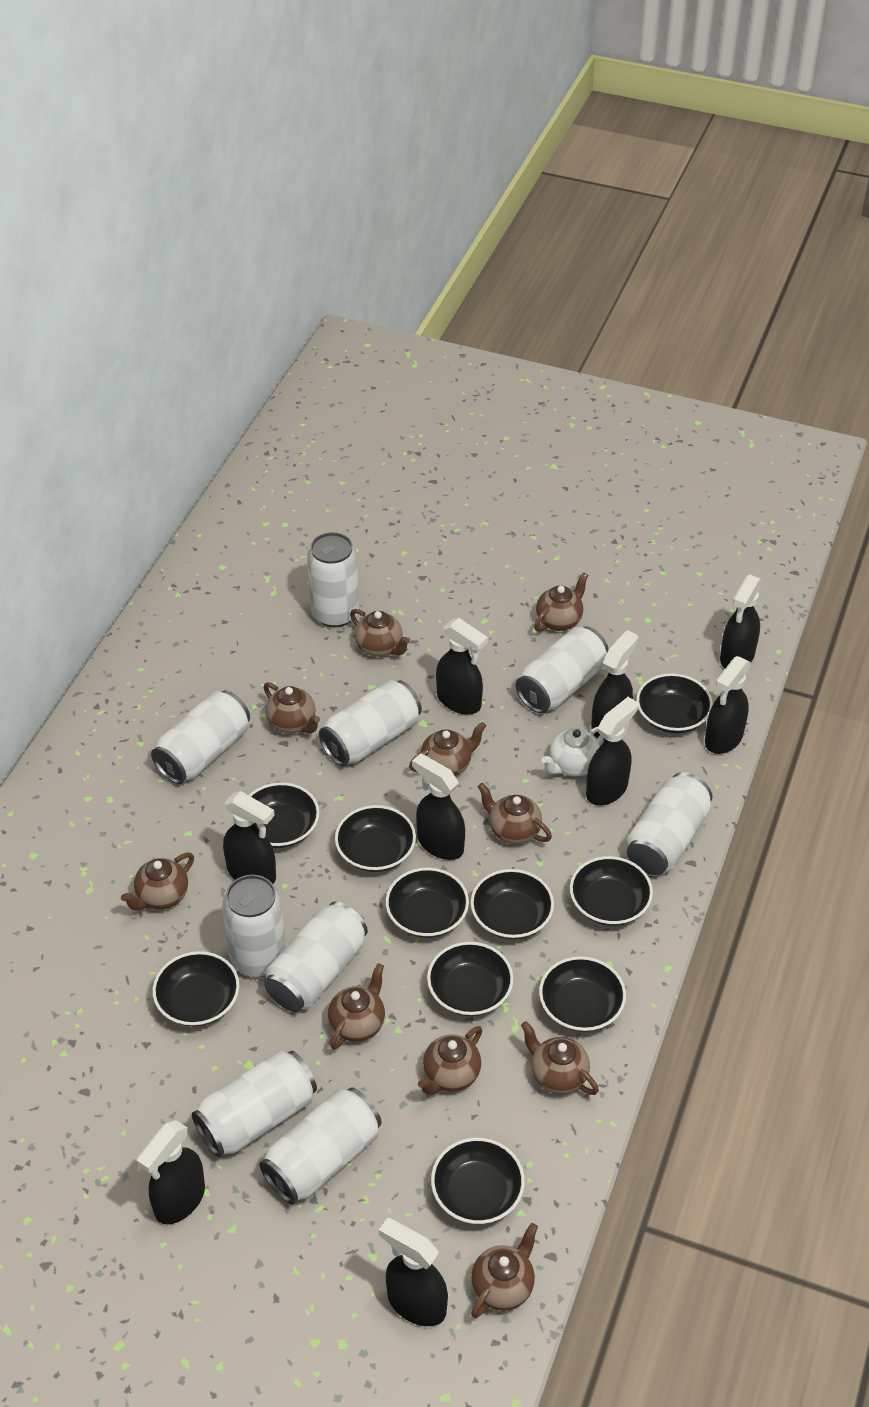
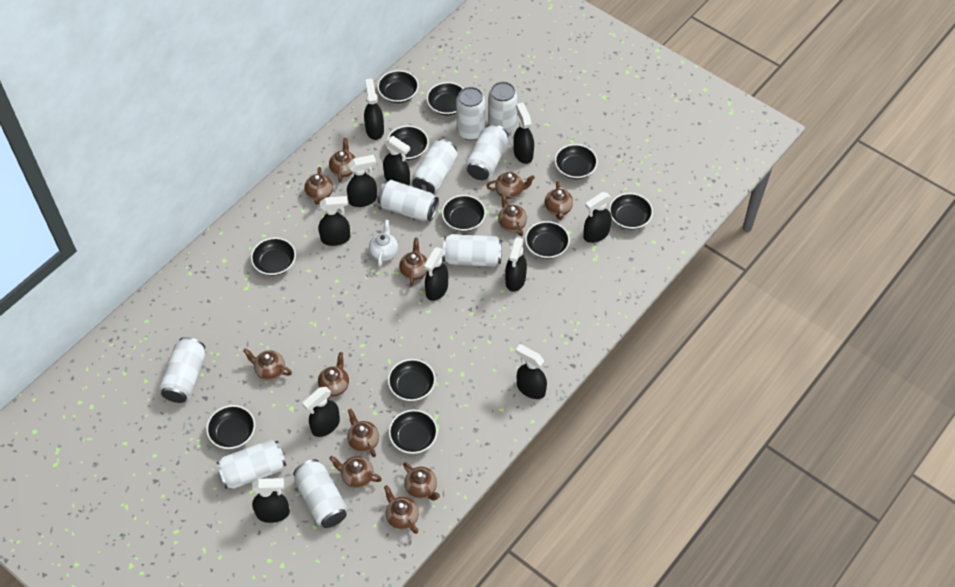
black bowl: 10 -> 11
black spray bottle: 9 -> 11
brown teapot: 10 -> 12

